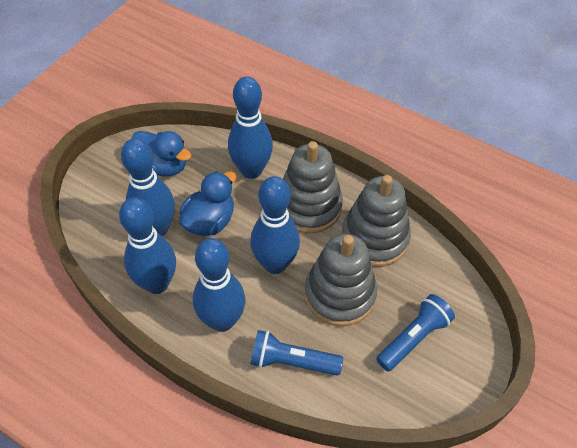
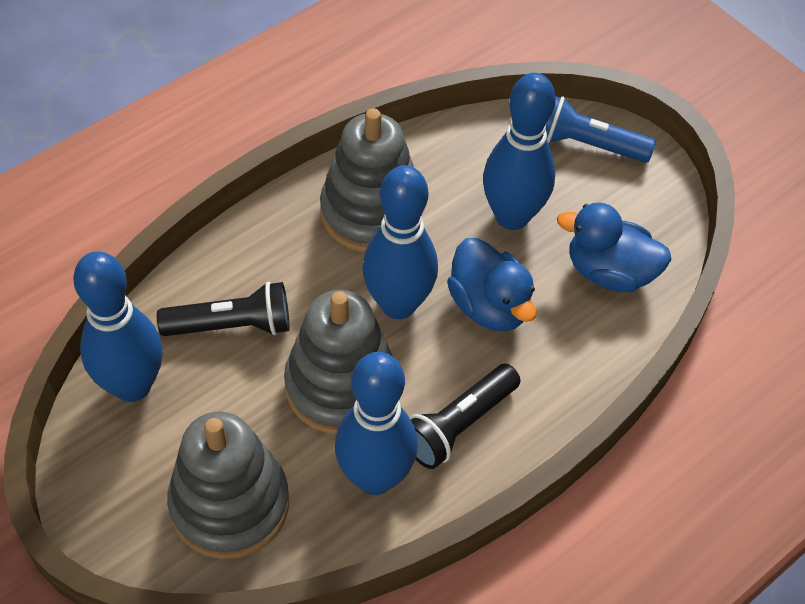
black flashlight: 0 -> 2
blue bowling pin: 5 -> 4
blue flashlight: 2 -> 1

